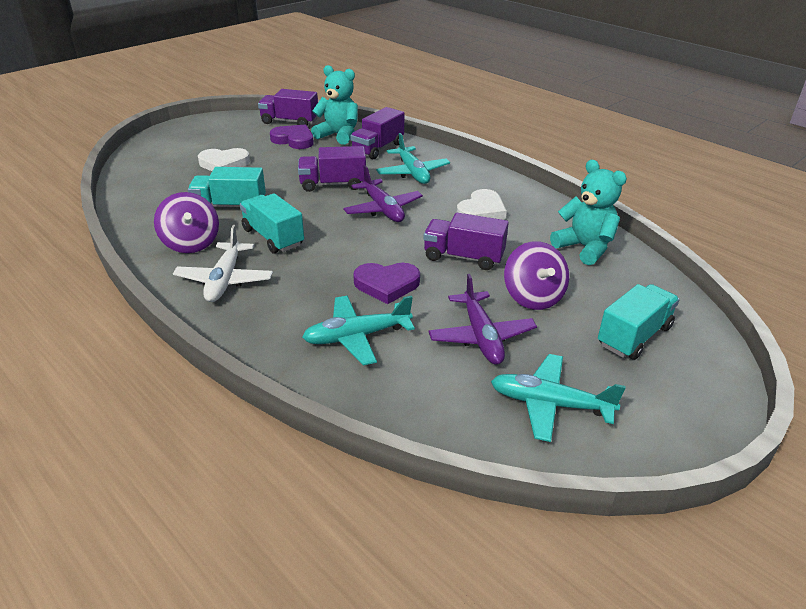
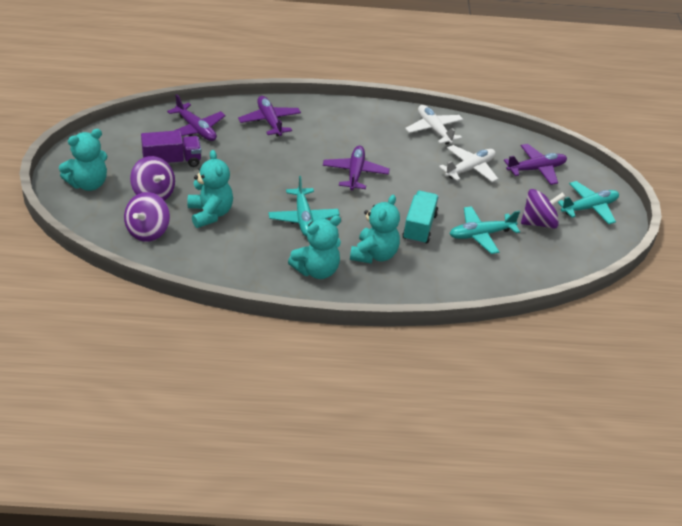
purple heart: 2 -> 0
purple plane: 2 -> 4
purple spinning top: 2 -> 3
purple truck: 4 -> 1
turquoise teddy bear: 2 -> 4
turquoise truck: 3 -> 1
white heart: 2 -> 0
white plane: 1 -> 2

